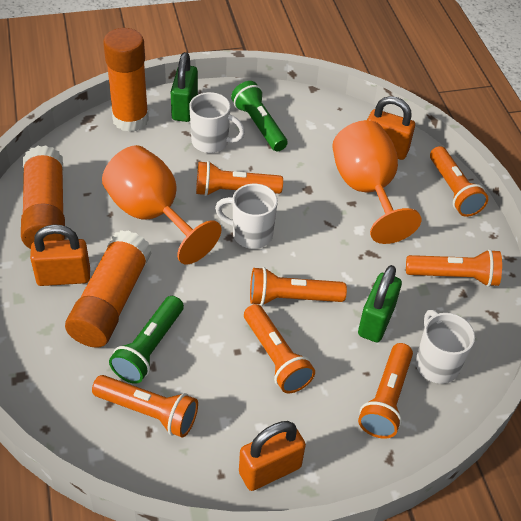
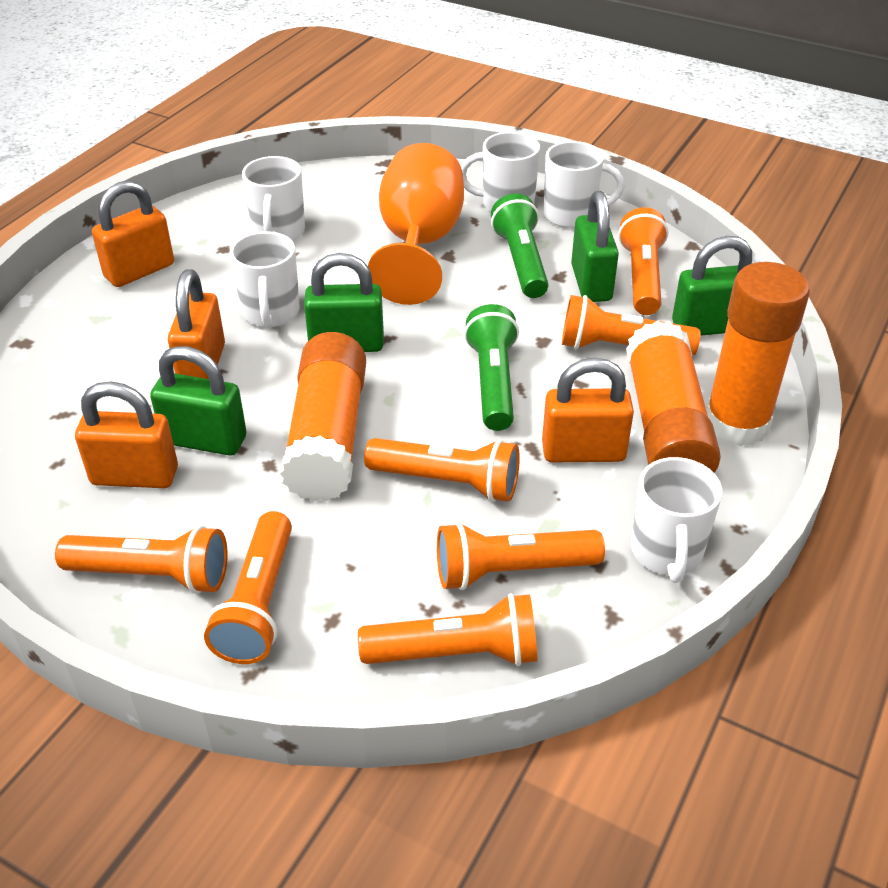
green padlock: 2 -> 4
orange goblet: 2 -> 1
orange padlock: 3 -> 4
white mug: 3 -> 5

